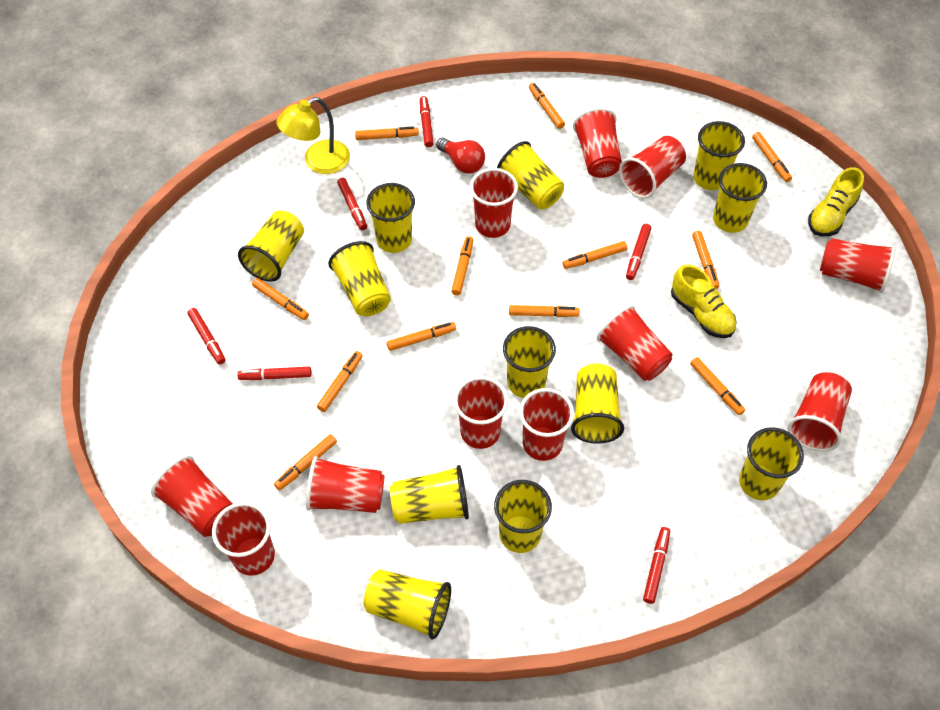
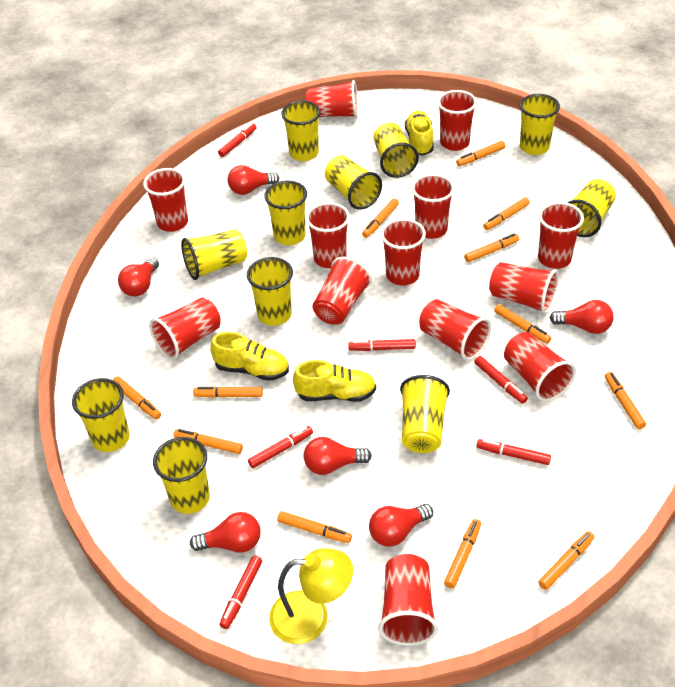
red cup: 11 -> 13
red light bulb: 1 -> 6
yellow cup: 12 -> 11
yellow shoe: 2 -> 3

